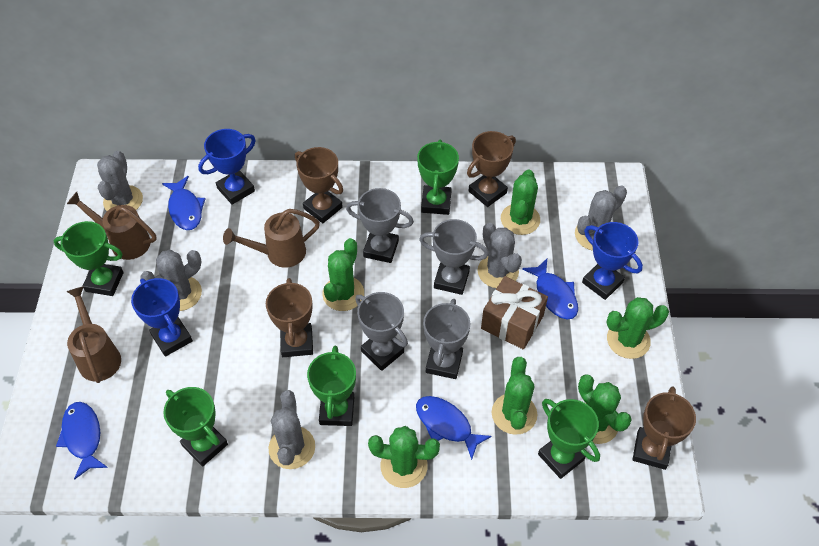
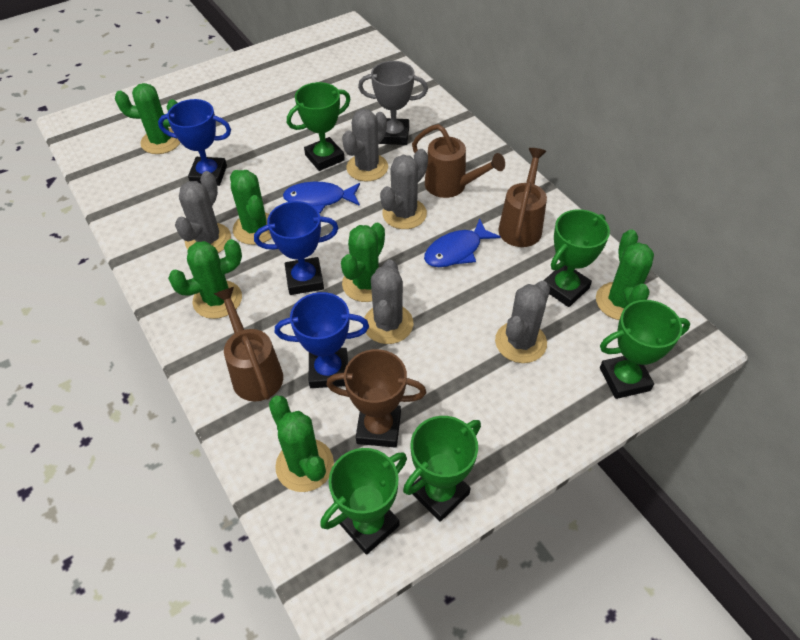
blue fish: 4 -> 2
brown gift: 1 -> 0
brown trophy: 4 -> 1
grey trophy: 4 -> 1

